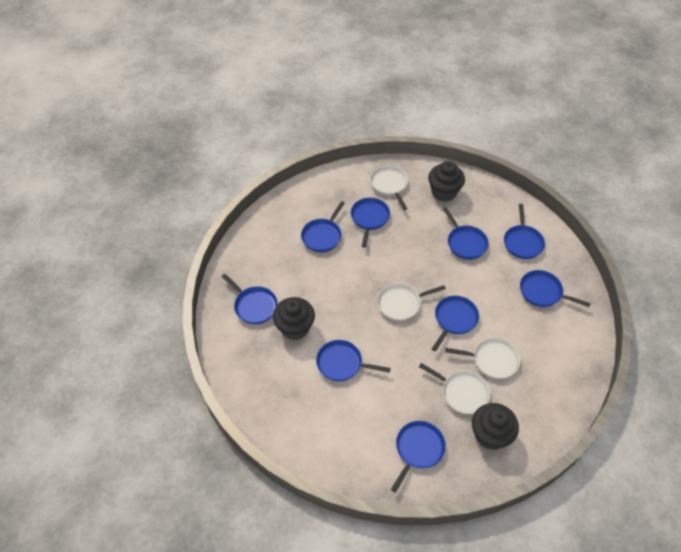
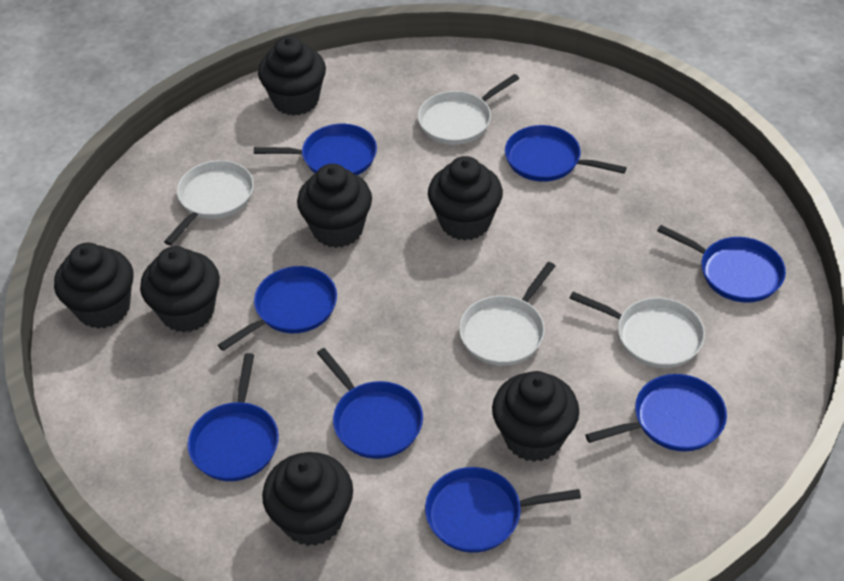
black cupcake: 3 -> 7
blue pan: 9 -> 8

